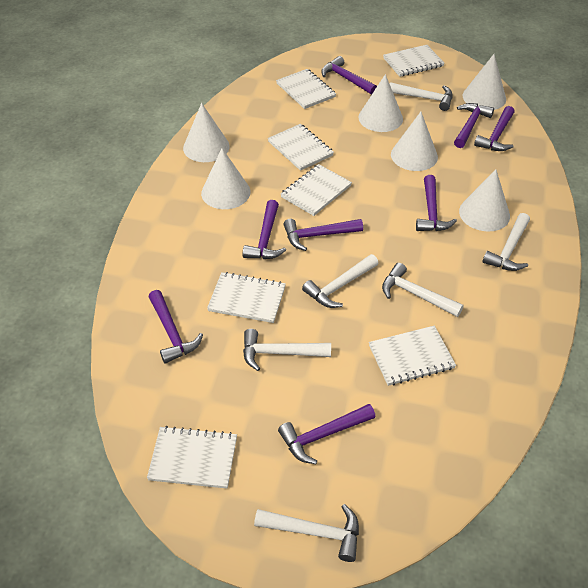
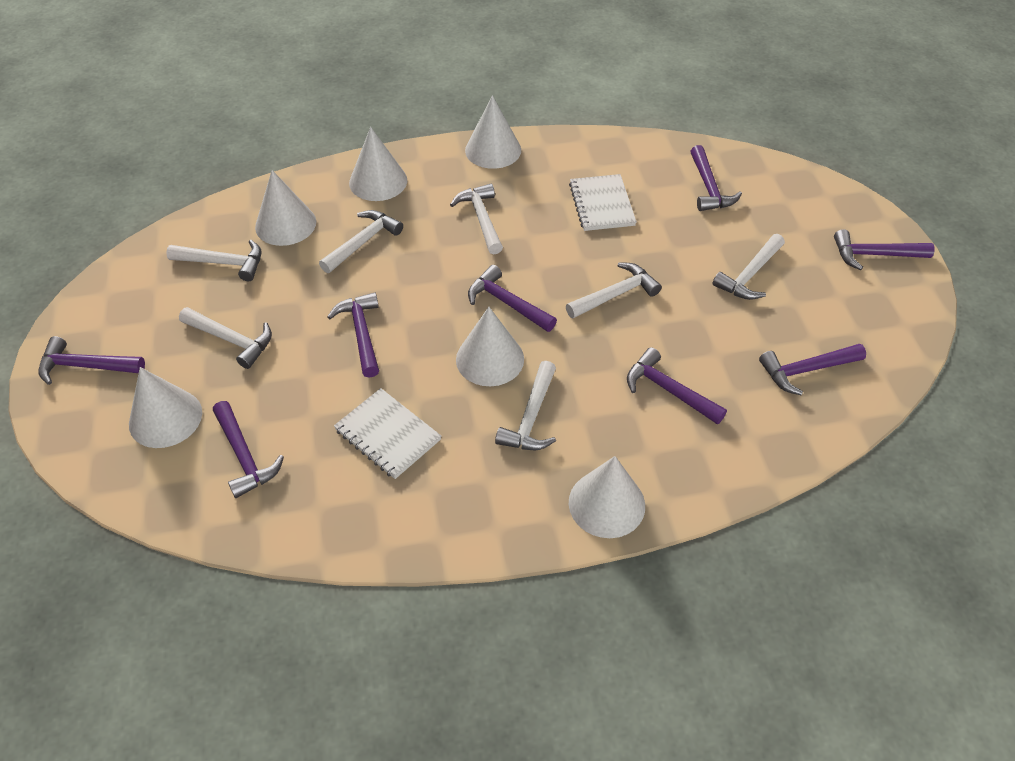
white hammer: 6 -> 7
white notebook: 7 -> 2

